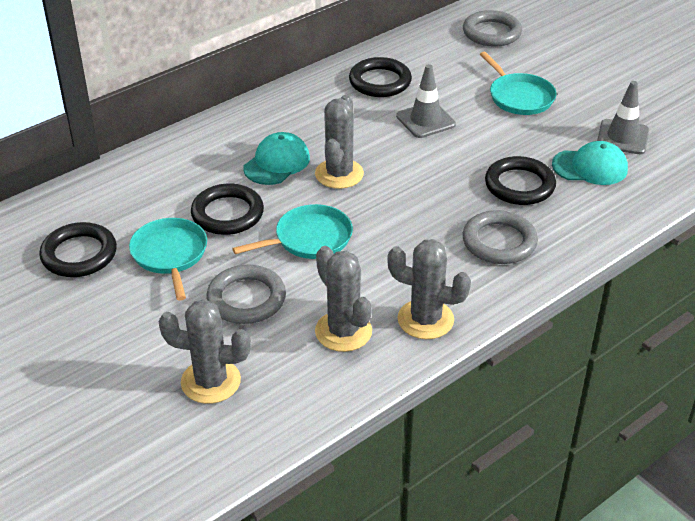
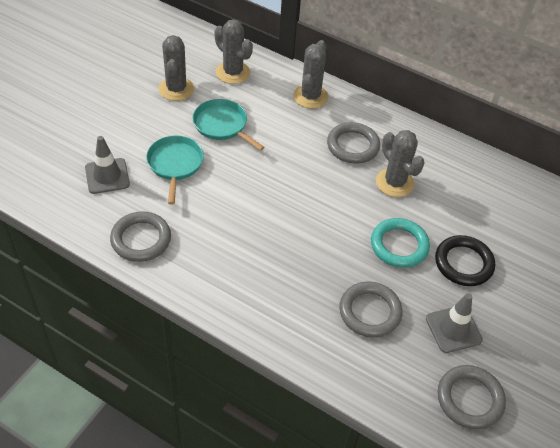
black ring: 4 -> 1
grey ring: 3 -> 4
turquoise cap: 2 -> 0
turquoise pan: 3 -> 2
turquoise ring: 0 -> 1

